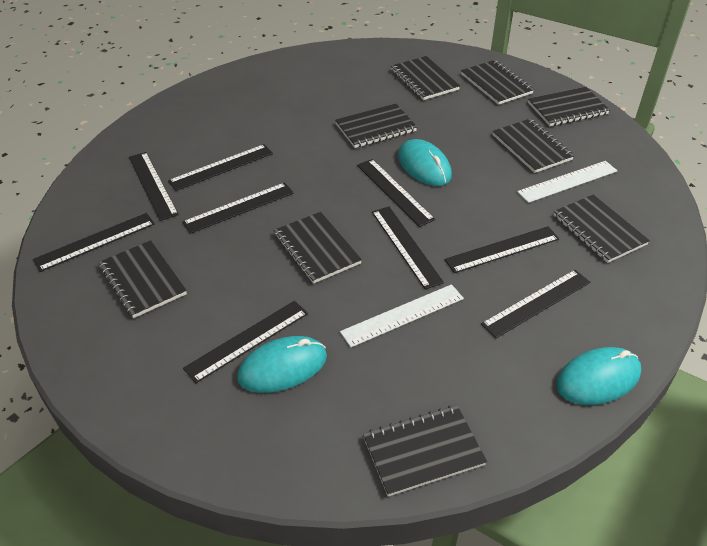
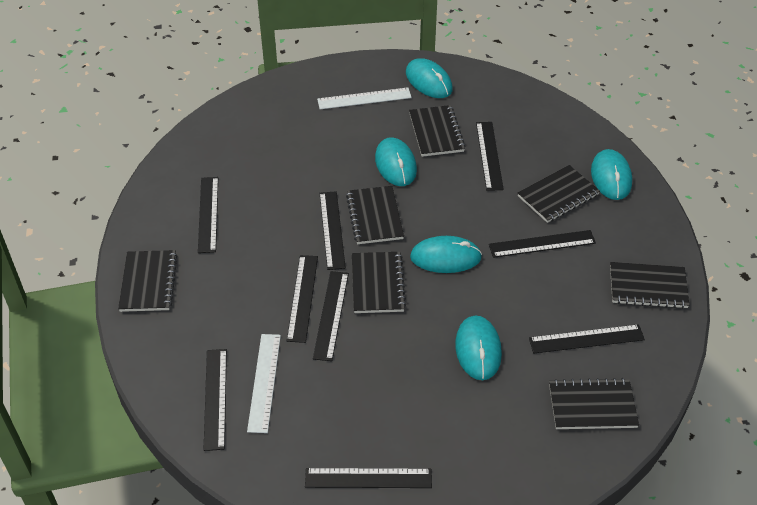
black notebook: 9 -> 7
turquoise mouse: 3 -> 5

